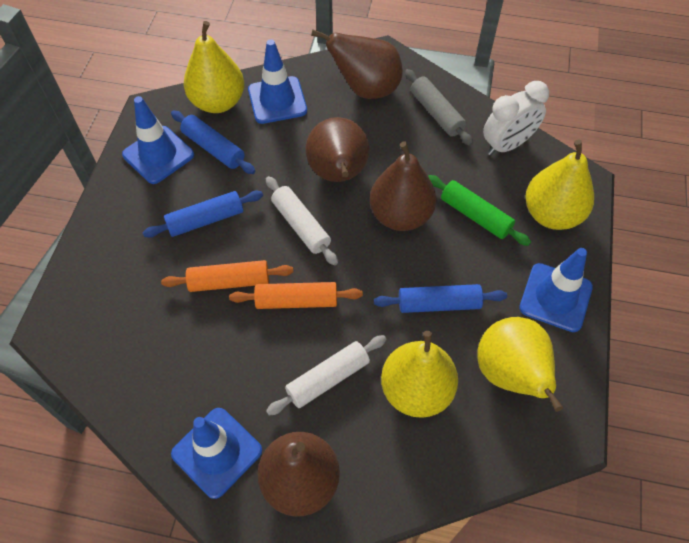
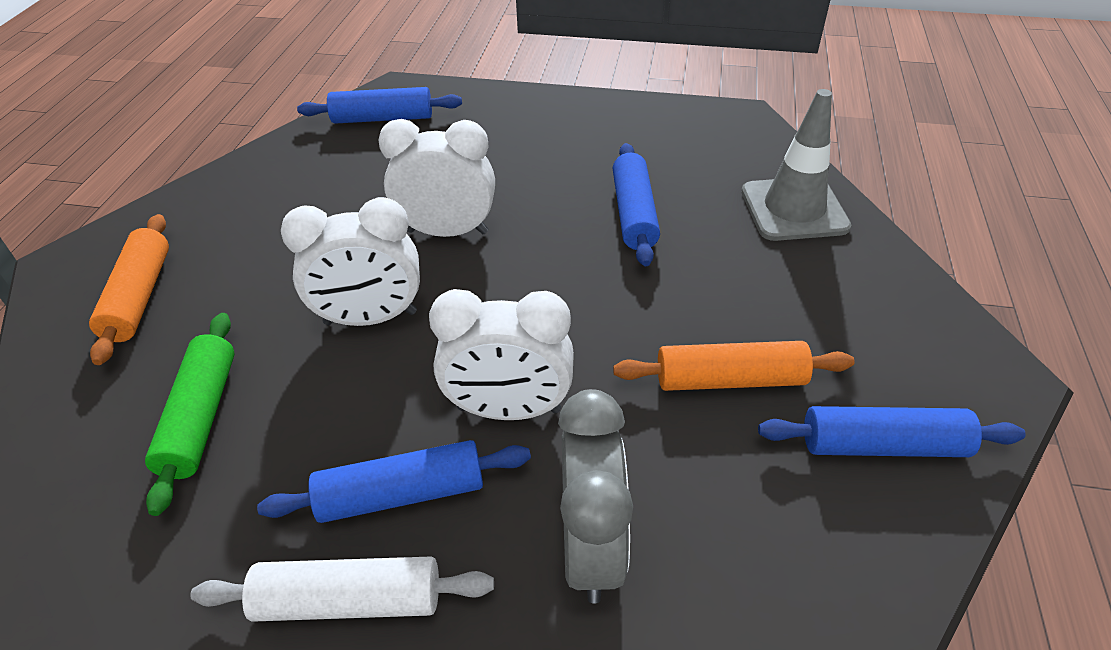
blue rolling pin: 3 -> 4
blue traffic cone: 4 -> 0
brown pear: 4 -> 0
grey clock: 0 -> 1
grey rolling pin: 1 -> 0
grey traffic cone: 0 -> 1
white clock: 1 -> 3
white rolling pin: 2 -> 1
yellow pear: 4 -> 0

